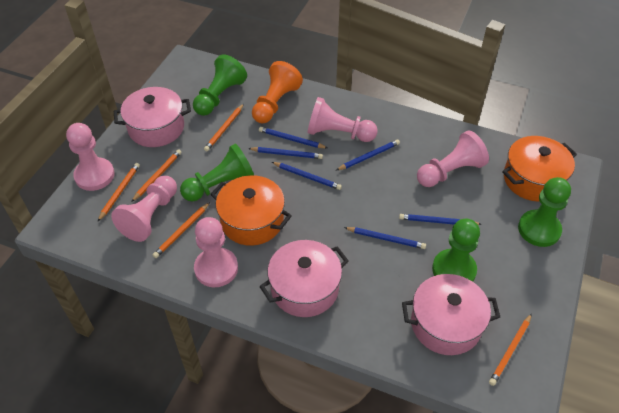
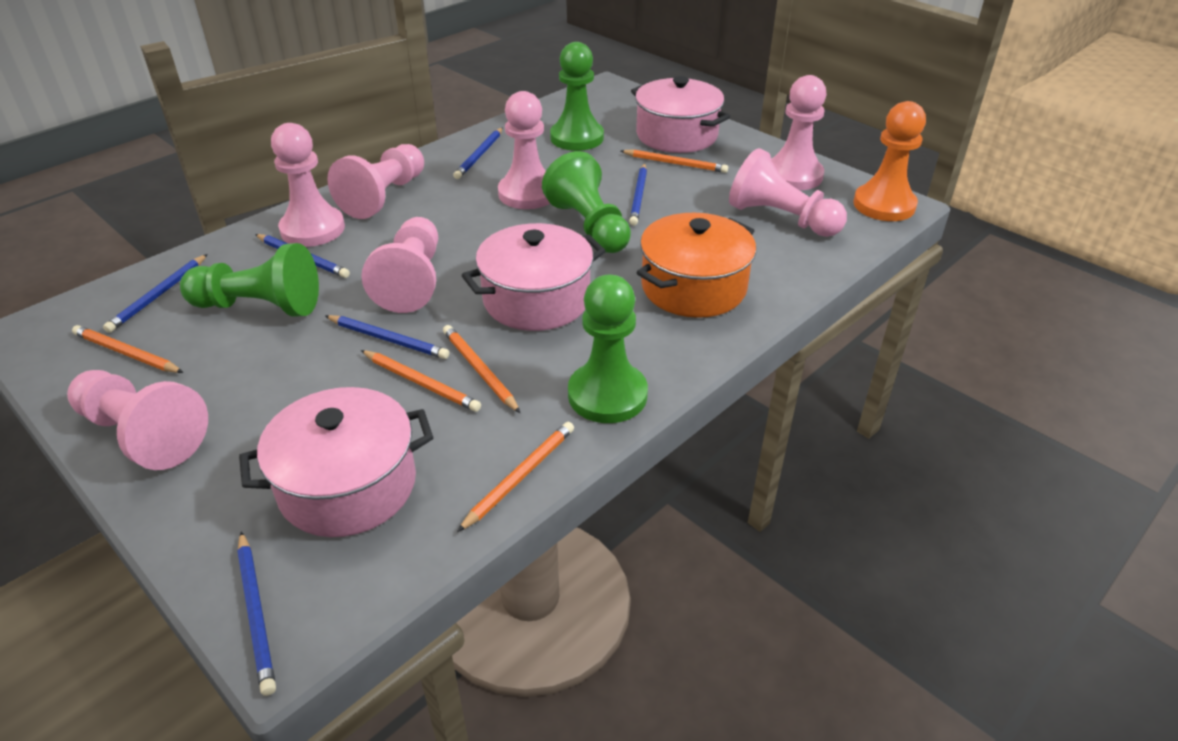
orange pot: 2 -> 1
pink pawn: 5 -> 7

